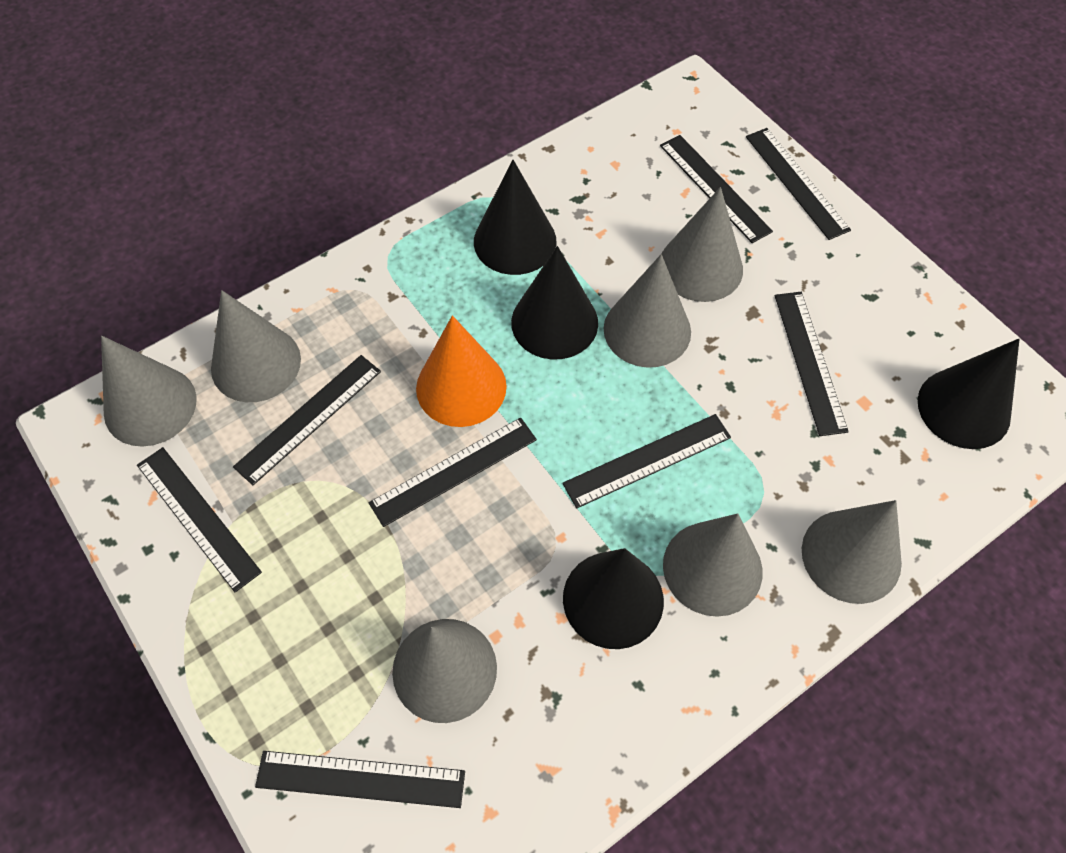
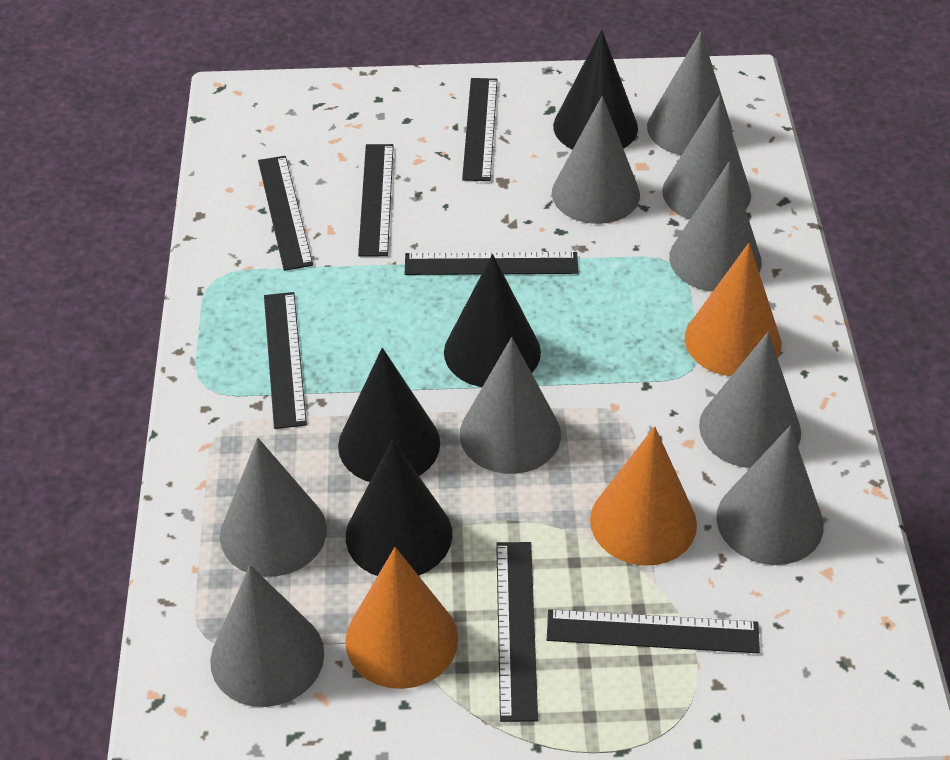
black ruler: 8 -> 7
grey cone: 7 -> 9
orange cone: 1 -> 3

